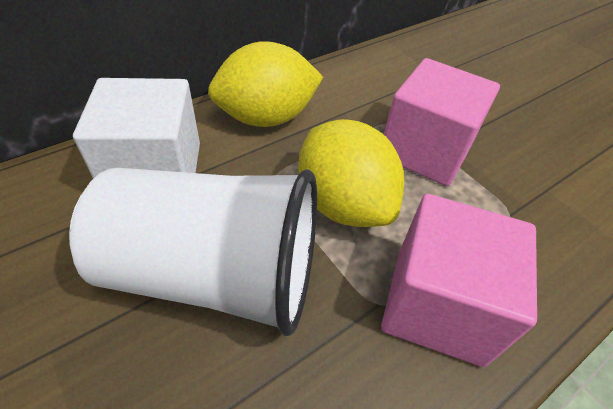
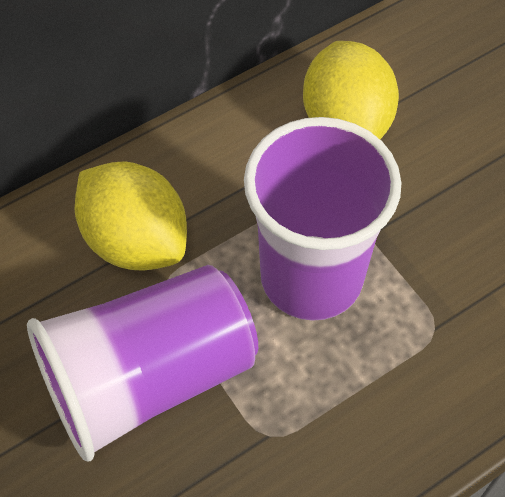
pink cube: 2 -> 0
purple cup: 0 -> 2
white cube: 1 -> 0
white cup: 1 -> 0

